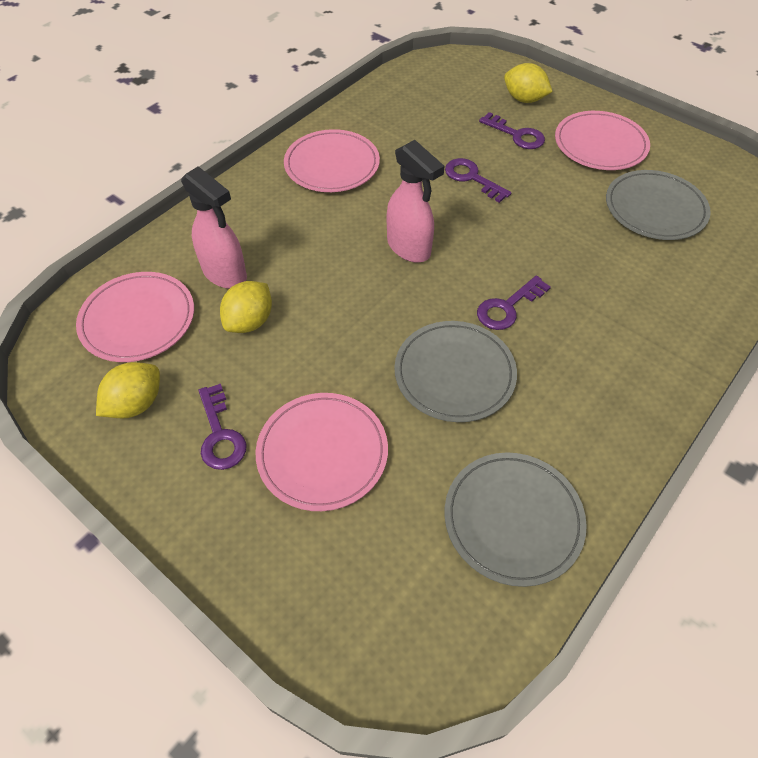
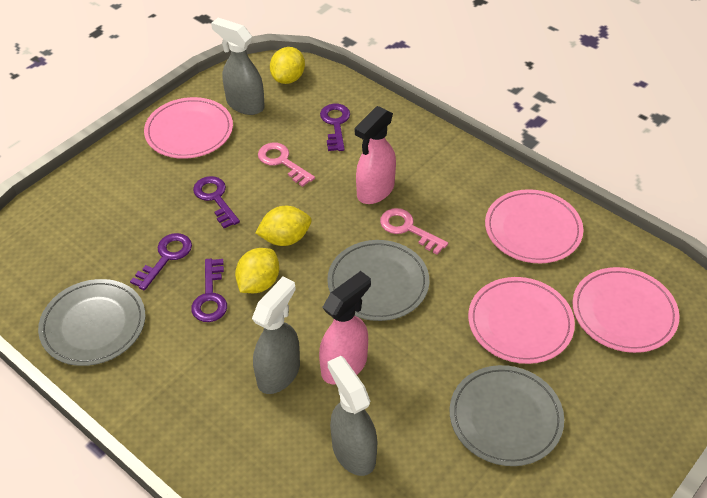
grey spray bottle: 0 -> 3
pink key: 0 -> 2

